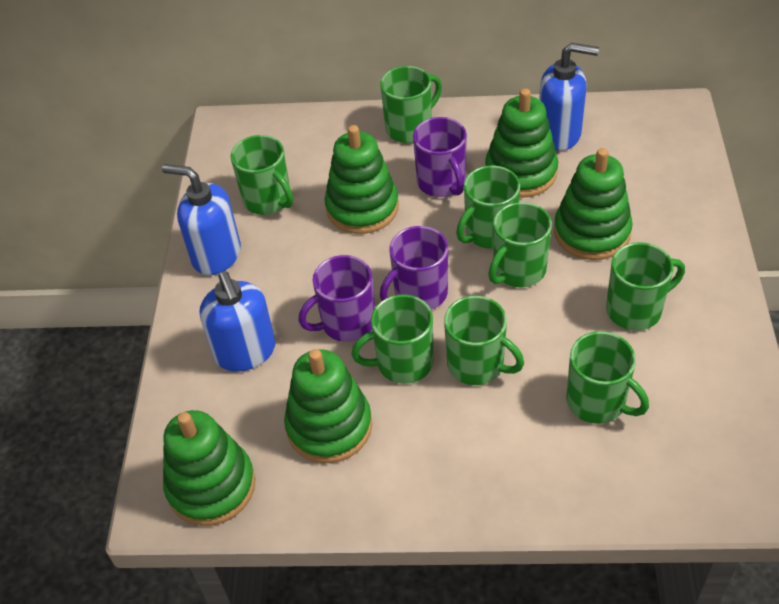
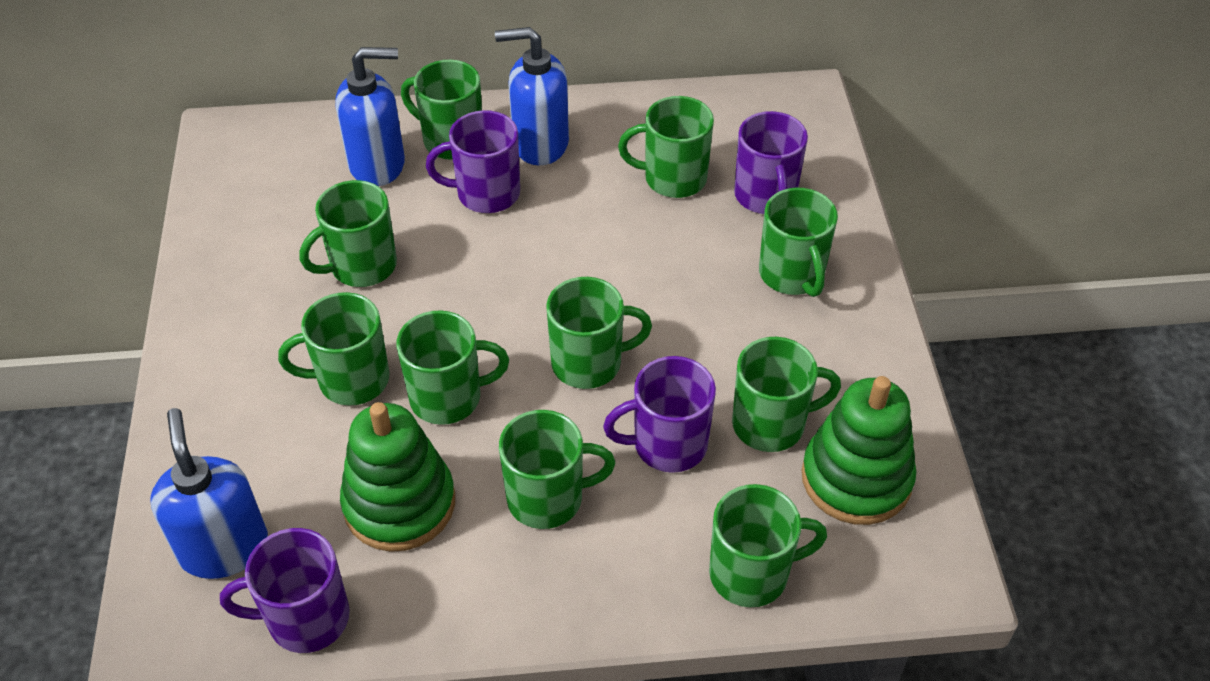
green mug: 8 -> 10
green stacking toy: 5 -> 2
purple mug: 3 -> 4

